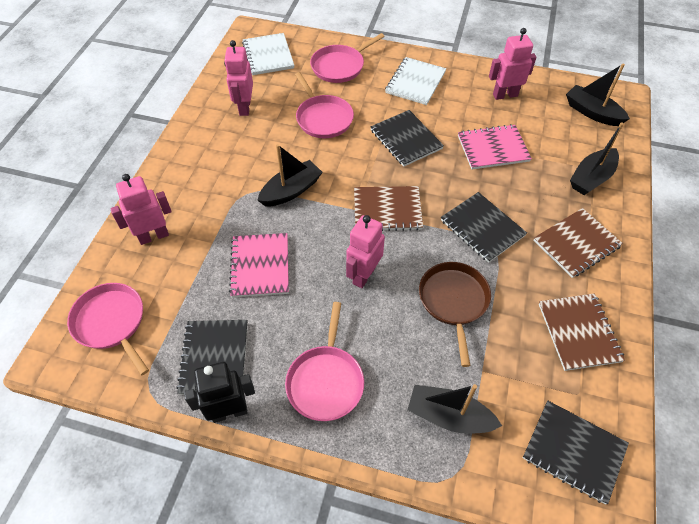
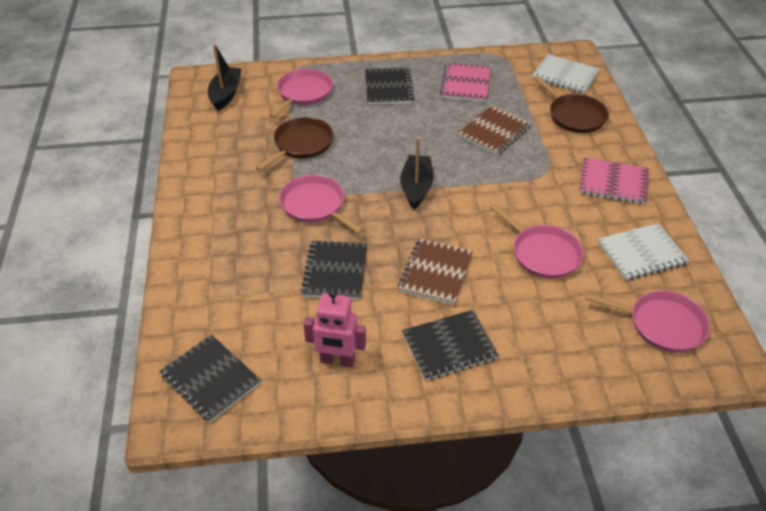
black boat: 4 -> 2
black robot: 1 -> 0
brown notebook: 3 -> 2
brown pan: 1 -> 2
pink robot: 4 -> 1

